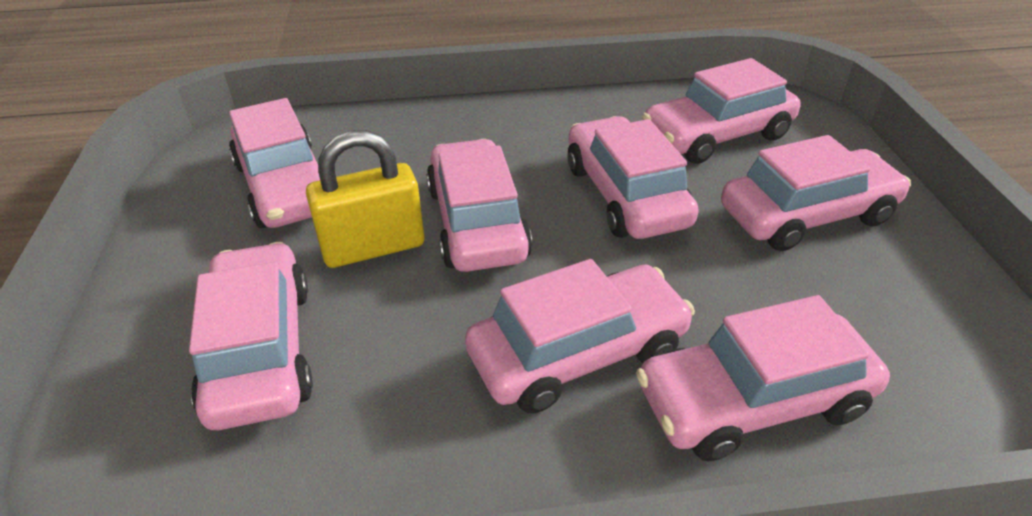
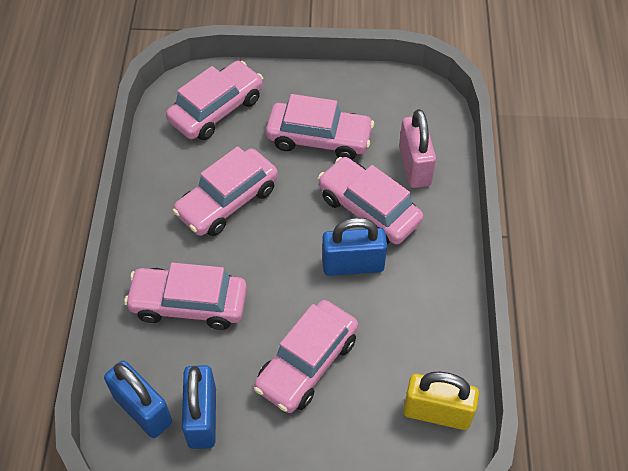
blue padlock: 0 -> 3
pink car: 8 -> 6
pink padlock: 0 -> 1

